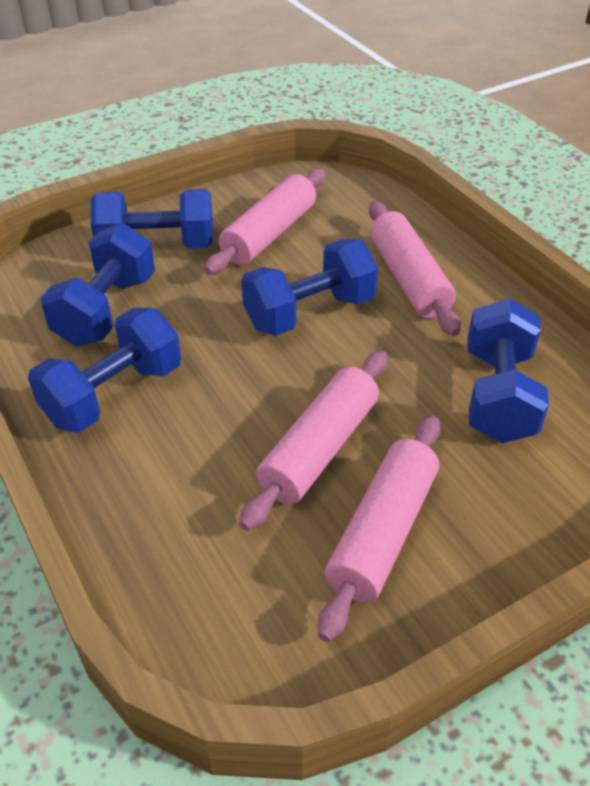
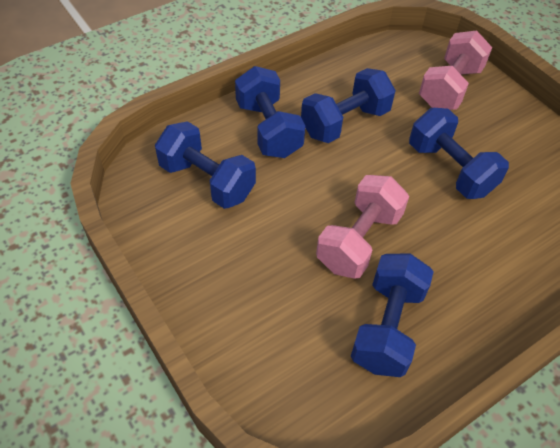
pink dumbbell: 0 -> 2
pink rolling pin: 4 -> 0

